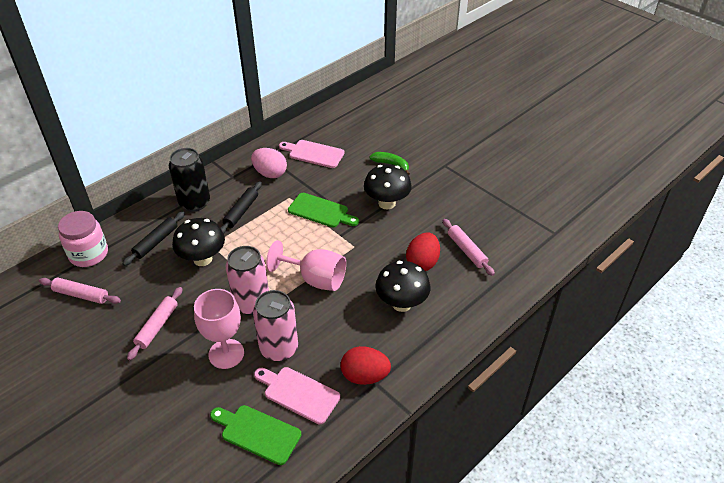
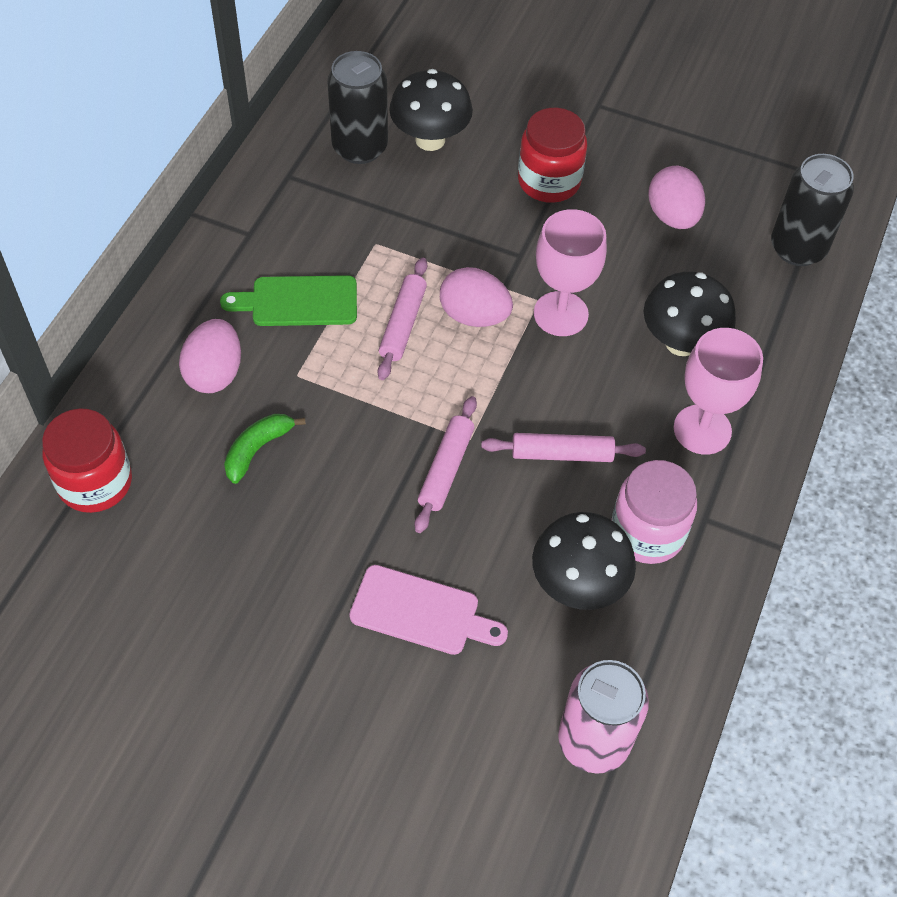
black can: 1 -> 2
black rolling pin: 2 -> 0
green cutting board: 2 -> 1
pink can: 2 -> 1
pink cutting board: 2 -> 1
pink egg: 1 -> 3
red egg: 2 -> 0
red jar: 0 -> 2

